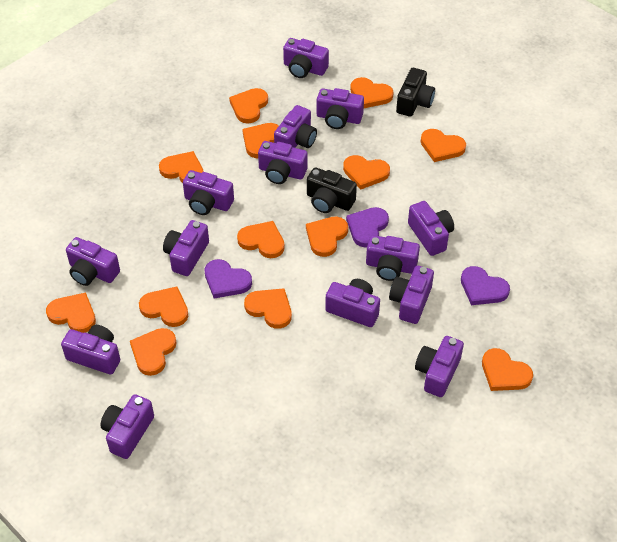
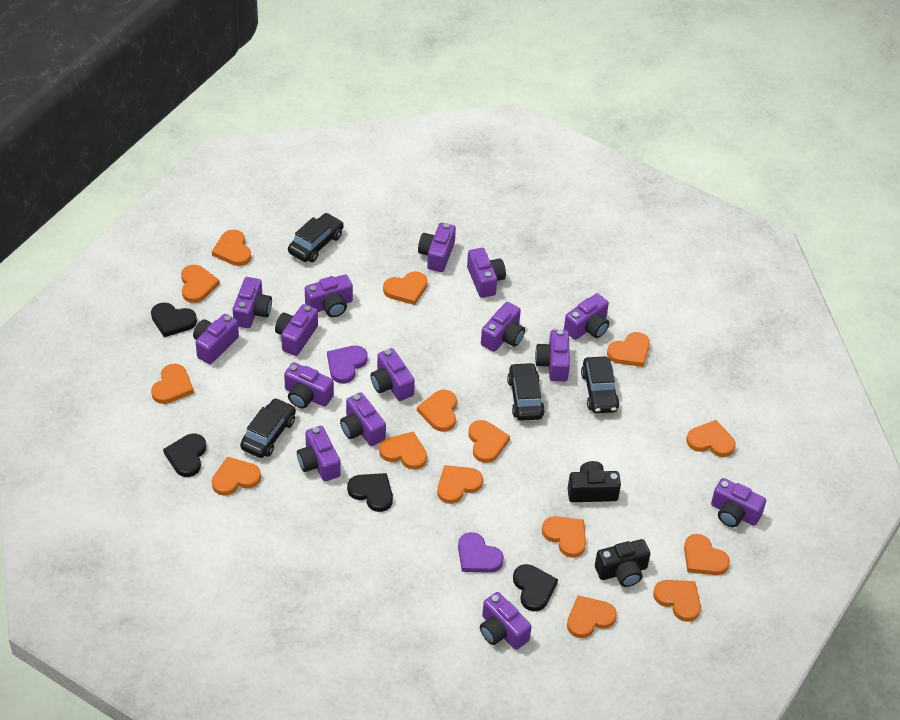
black car: 0 -> 4
black heart: 0 -> 4
orange heart: 13 -> 15
purple camera: 14 -> 15
purple heart: 3 -> 2

